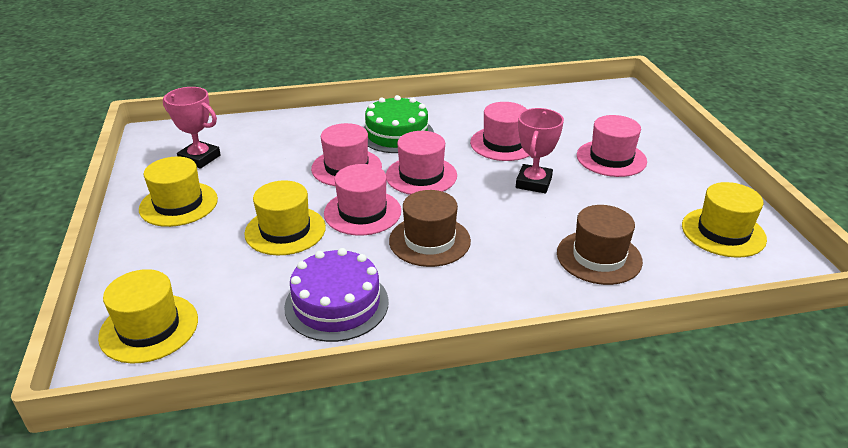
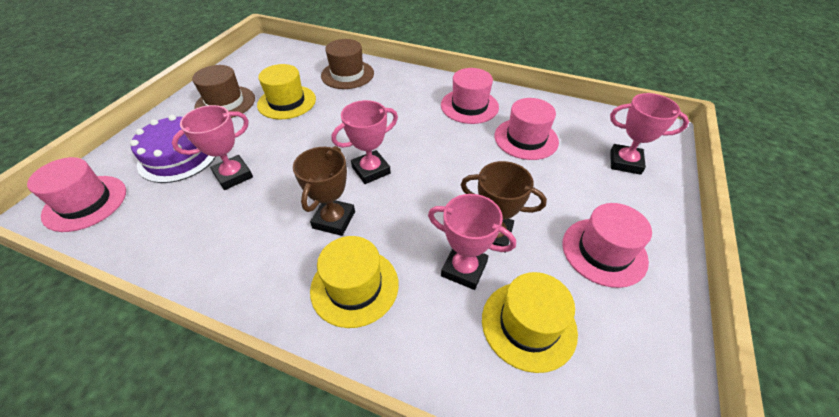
brown trophy: 0 -> 2
green cake: 1 -> 0
pink hat: 5 -> 4
pink trophy: 2 -> 4
yellow hat: 4 -> 3

